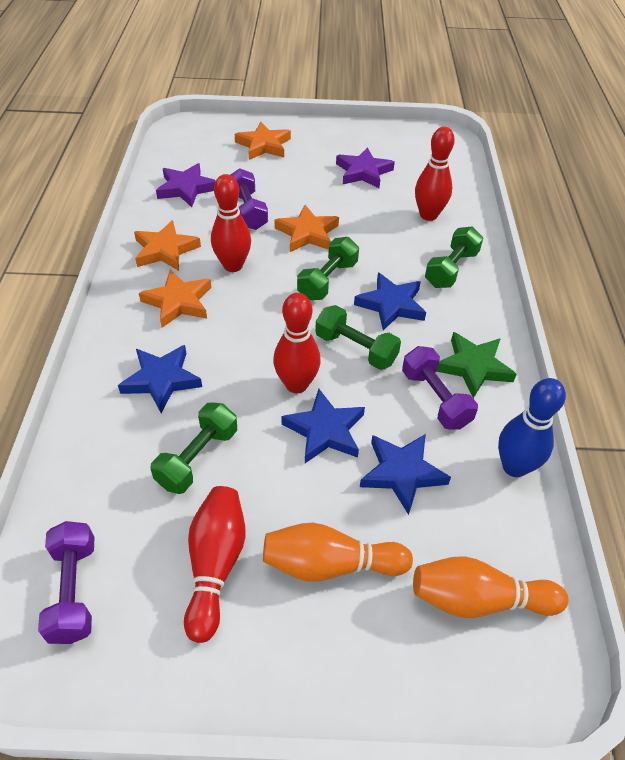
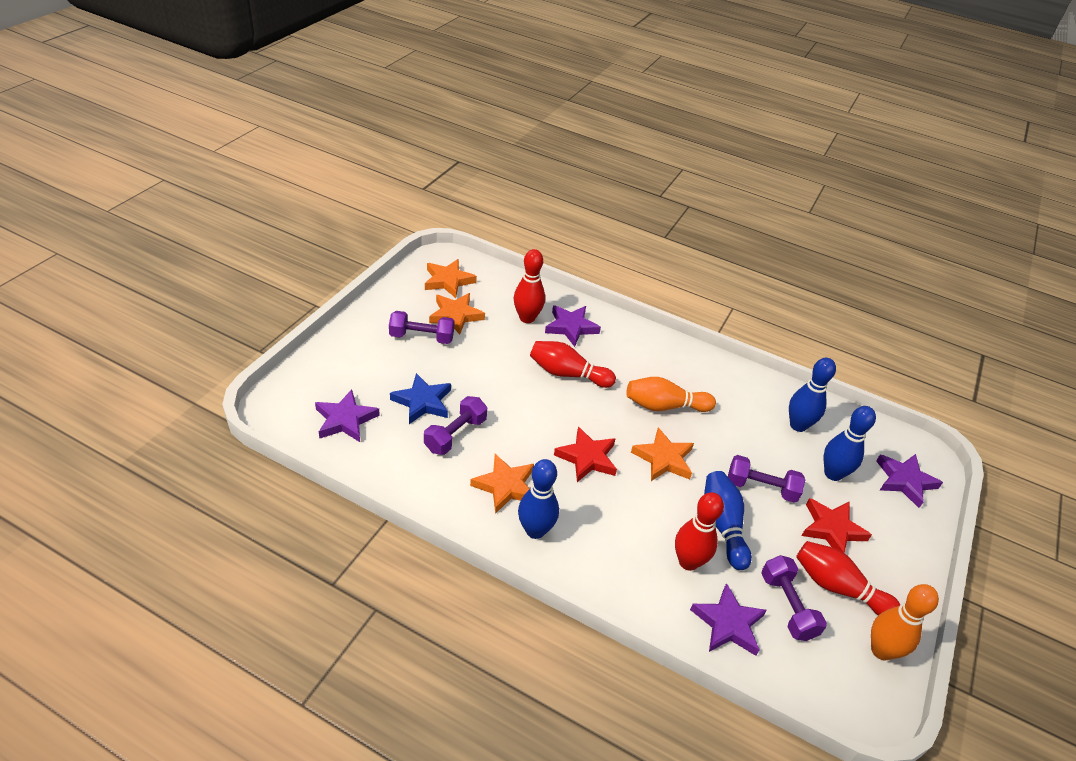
blue bowling pin: 1 -> 4
blue star: 4 -> 1
green dumbbell: 4 -> 0
green star: 1 -> 0
purple dumbbell: 3 -> 4
purple star: 2 -> 4
red star: 0 -> 2

